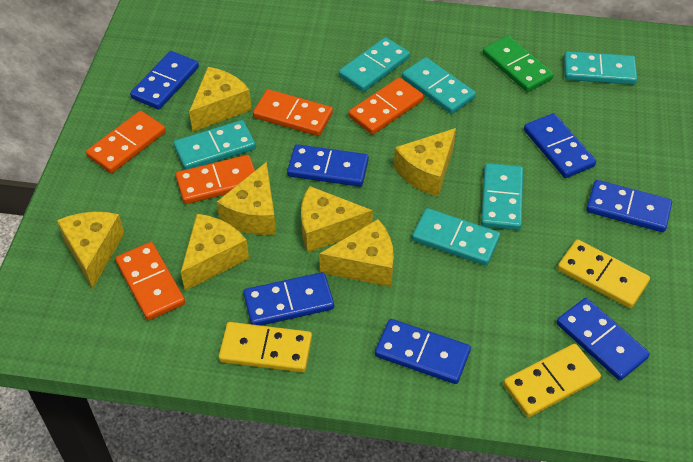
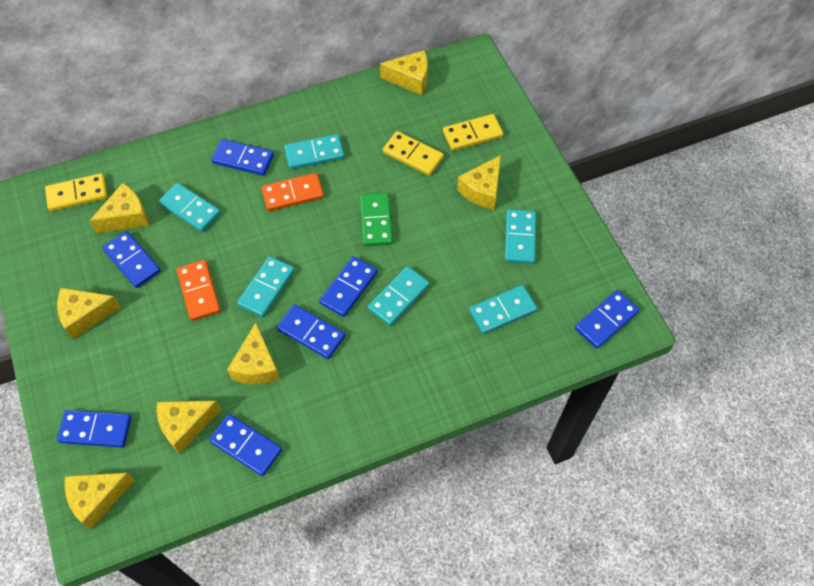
orange domino: 5 -> 2

